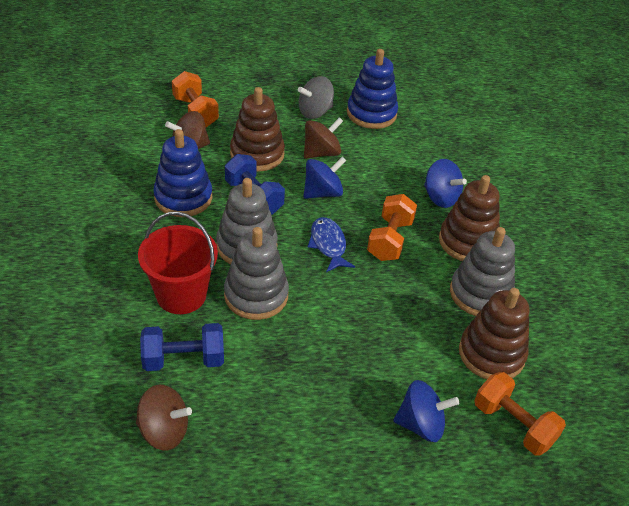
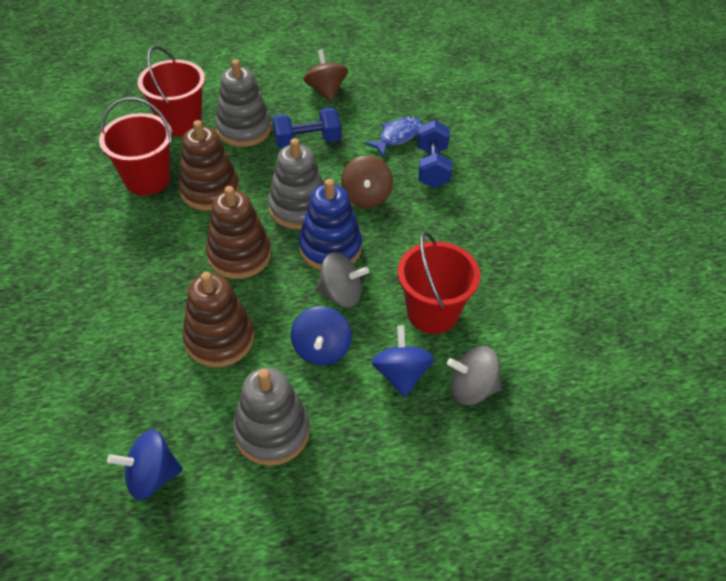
blue stacking toy: 2 -> 1
brown spinning top: 3 -> 2
grey spinning top: 1 -> 2
orange dumbbell: 3 -> 0
red bucket: 1 -> 3

